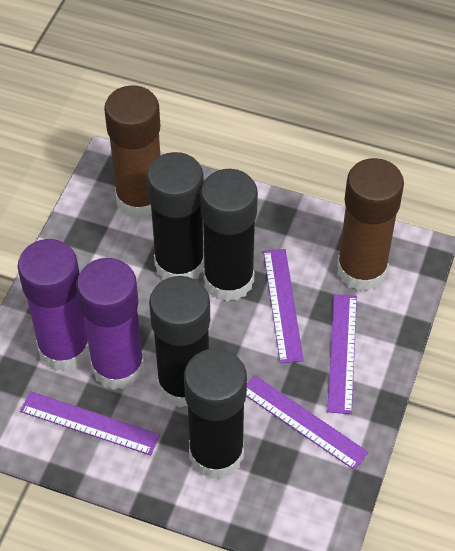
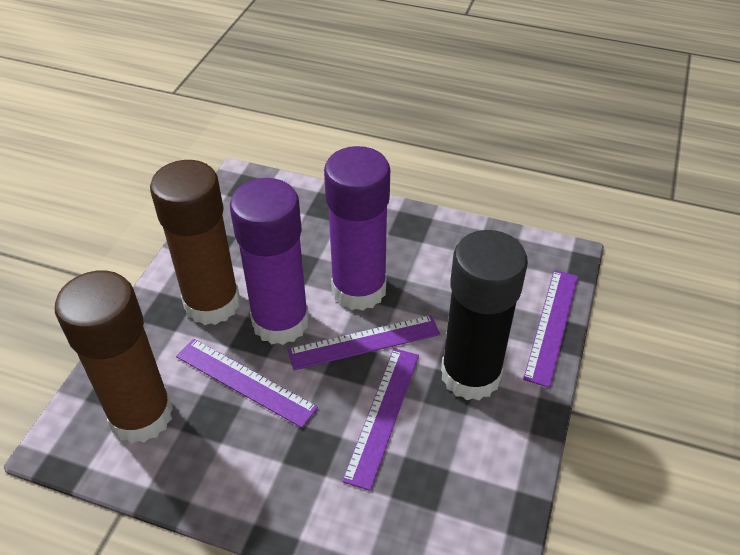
black glue stick: 4 -> 1

